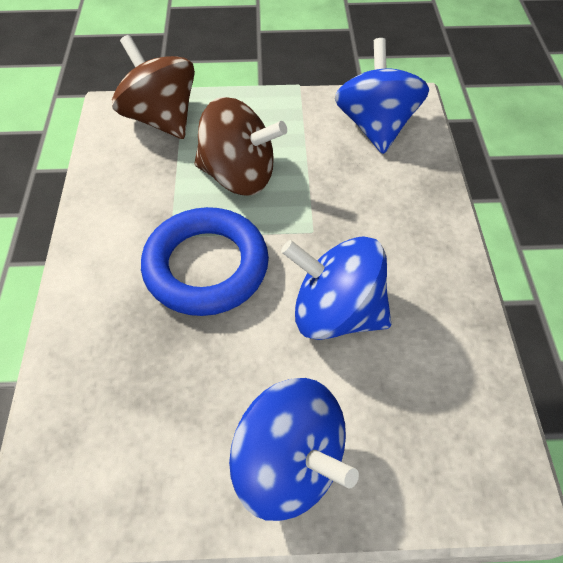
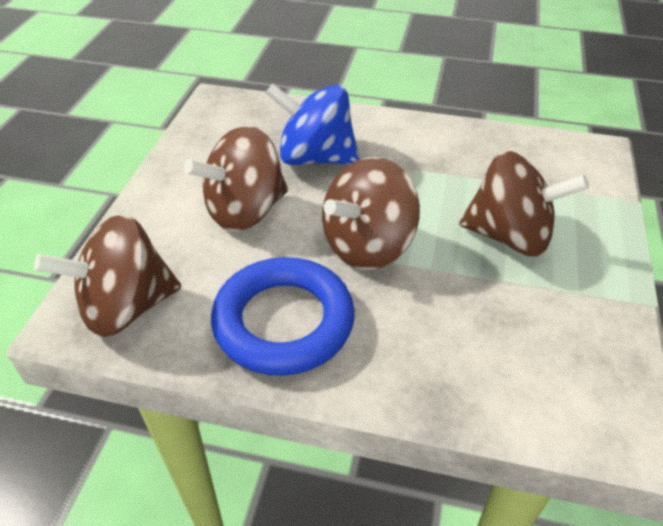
blue spinning top: 3 -> 1
brown spinning top: 2 -> 4

